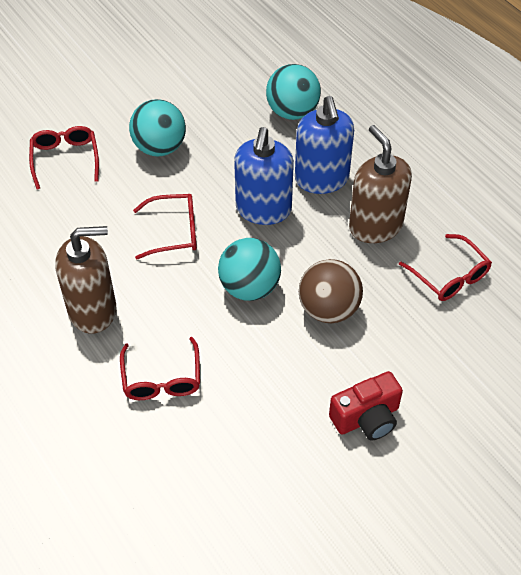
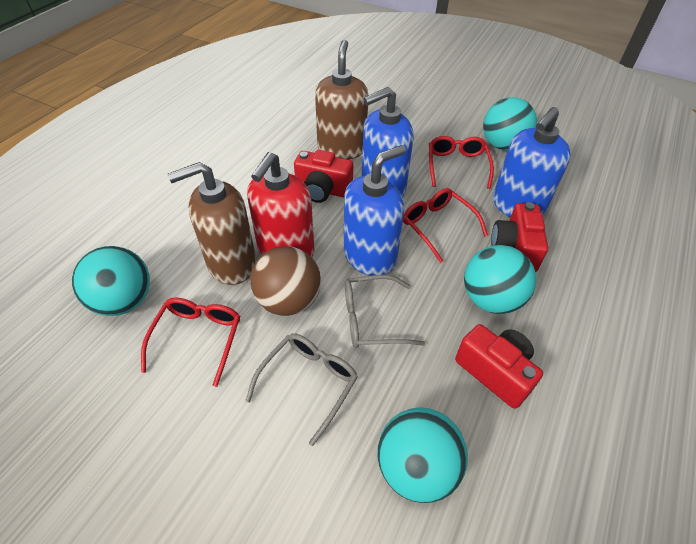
blue soap dispenser: 2 -> 3
grey glasses: 0 -> 2
red camera: 1 -> 3
red glasses: 4 -> 3
red soap dispenser: 0 -> 1
turquoise ball: 3 -> 4

